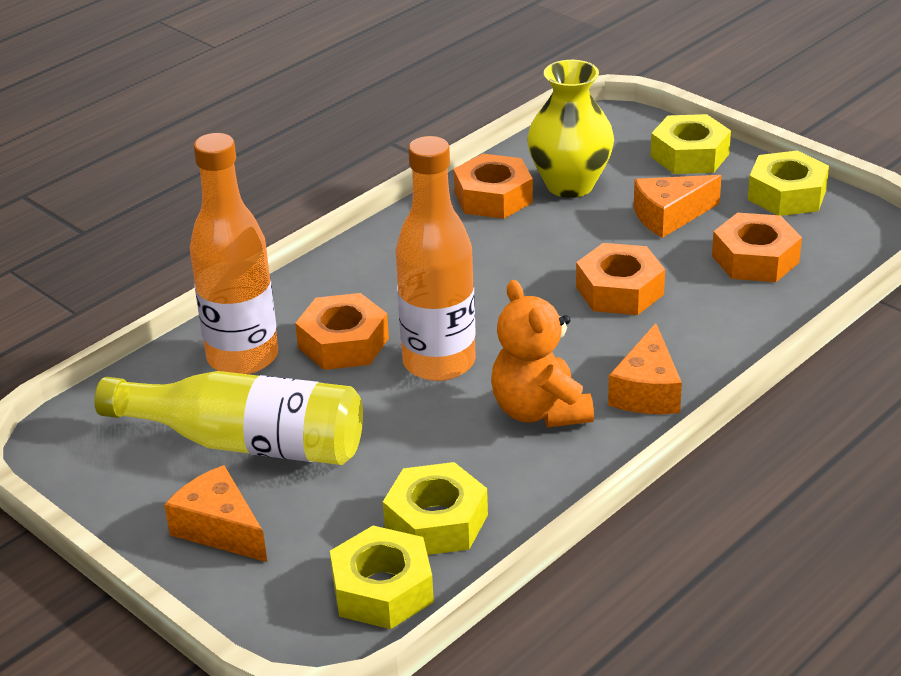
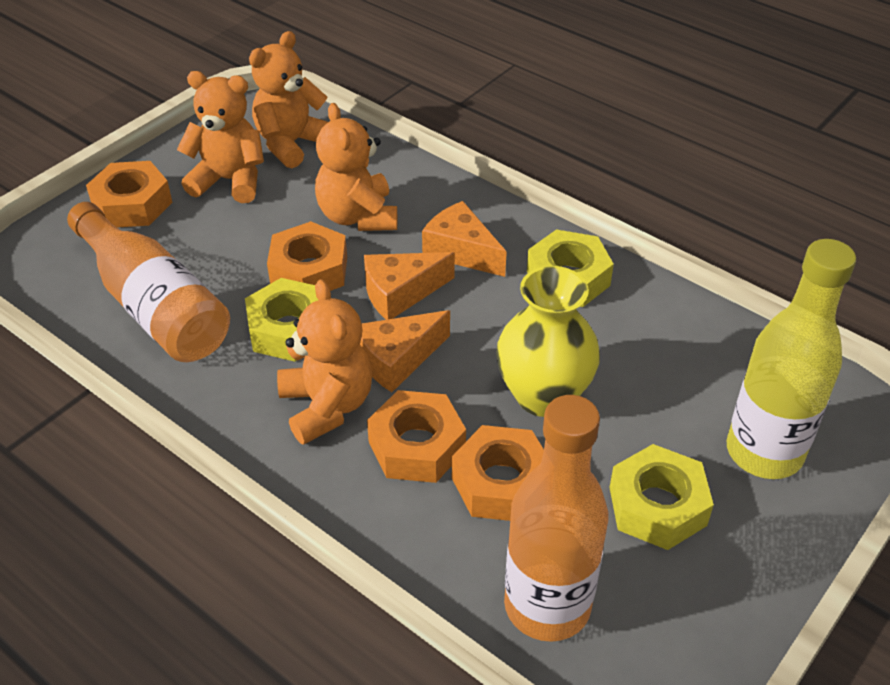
orange teddy bear: 1 -> 4
yellow nut: 4 -> 3

